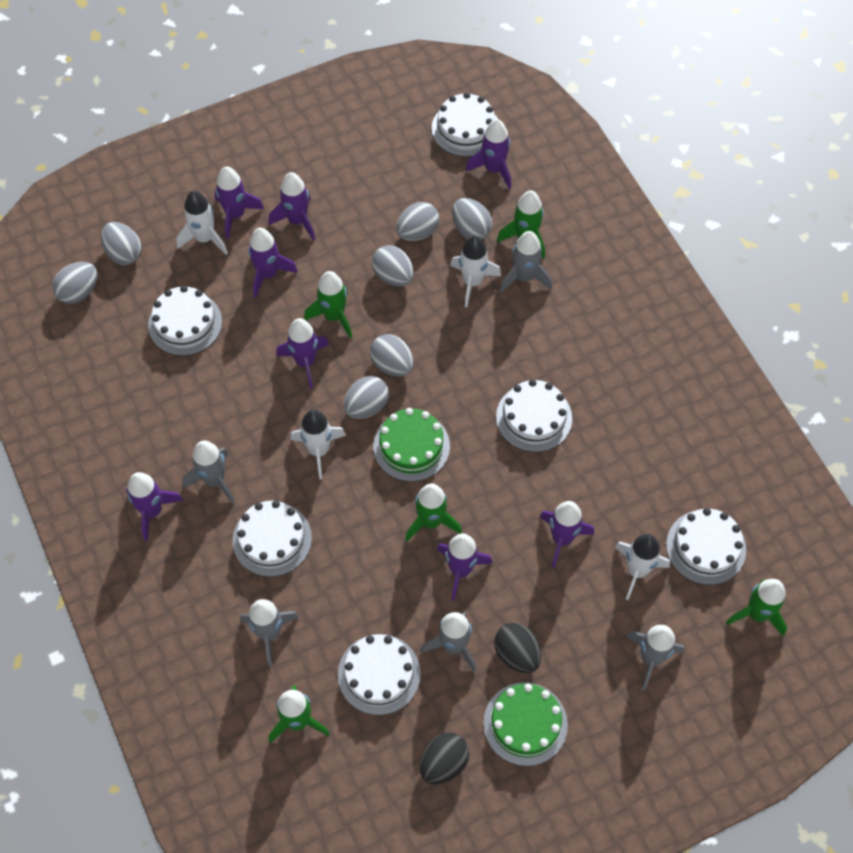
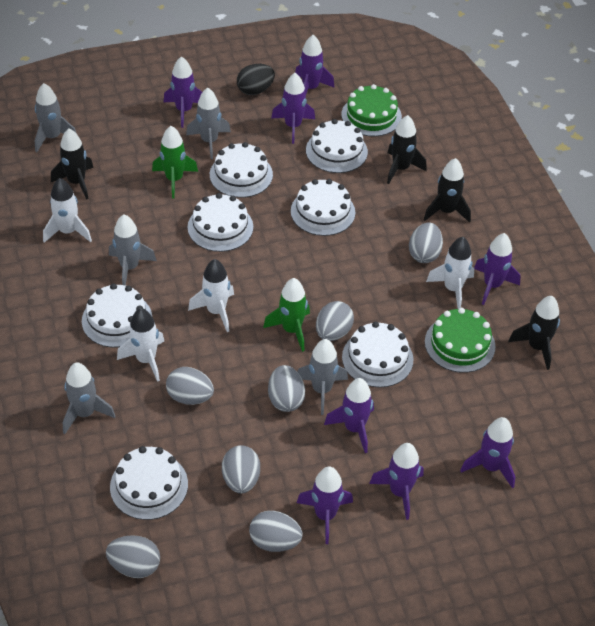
black egg: 2 -> 1
black rocket: 0 -> 4
green rocket: 5 -> 2
white cake: 6 -> 7

